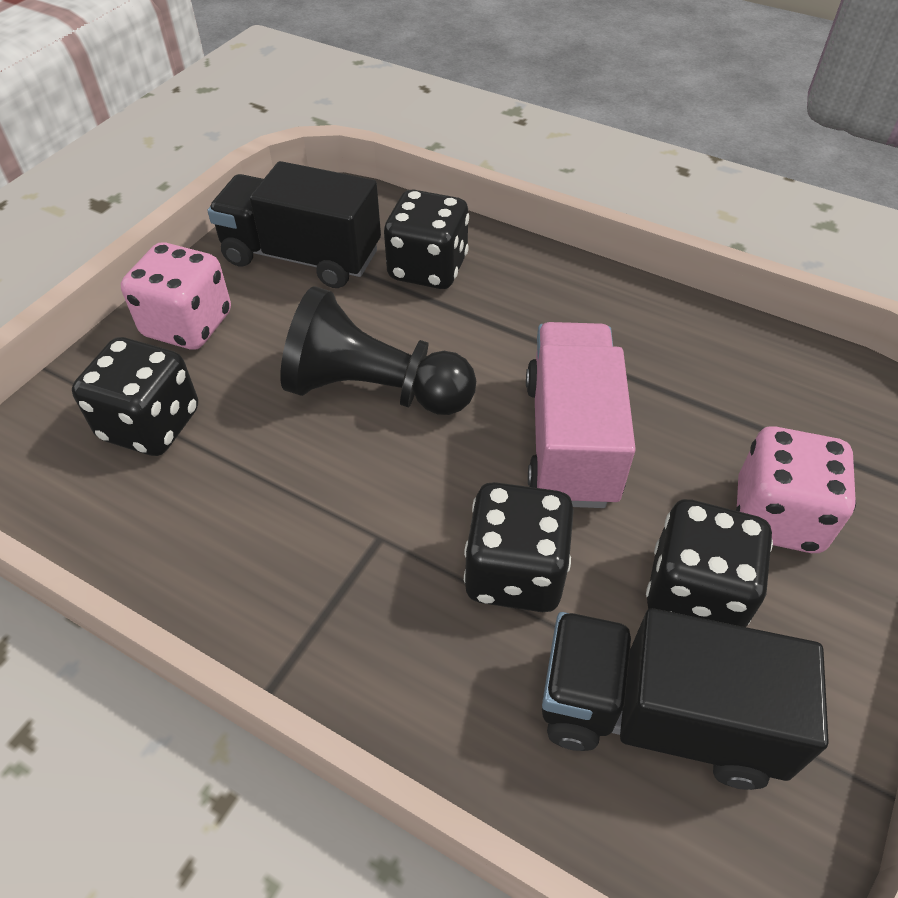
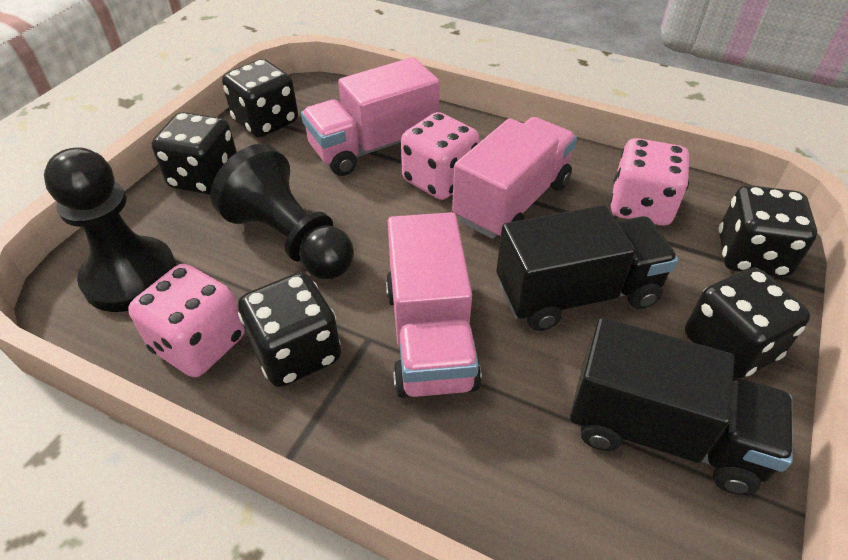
black dice: 4 -> 5
black pawn: 1 -> 2
pink dice: 2 -> 3
pink truck: 1 -> 3

